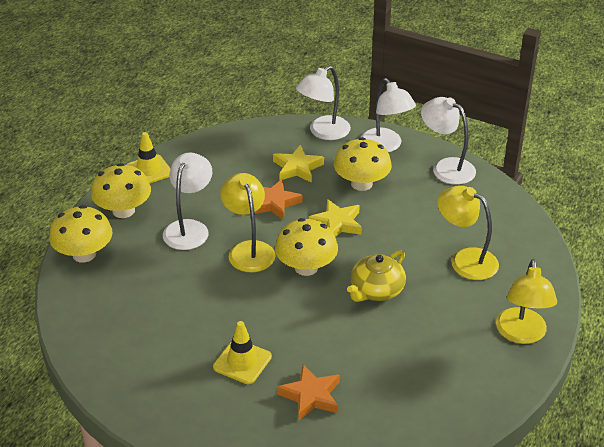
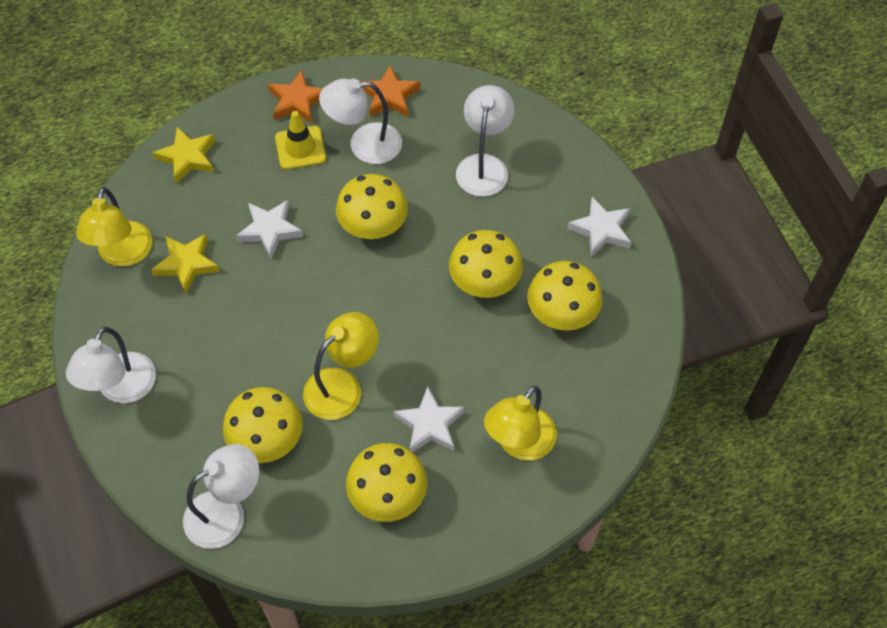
white star: 0 -> 3
yellow mushroom: 4 -> 5
yellow teapot: 1 -> 0
yellow traffic cone: 2 -> 1

